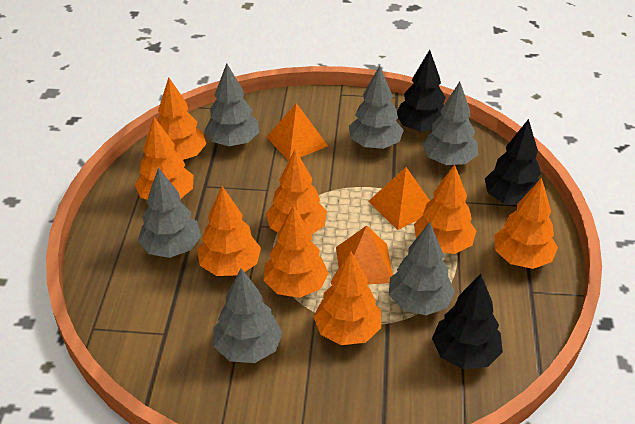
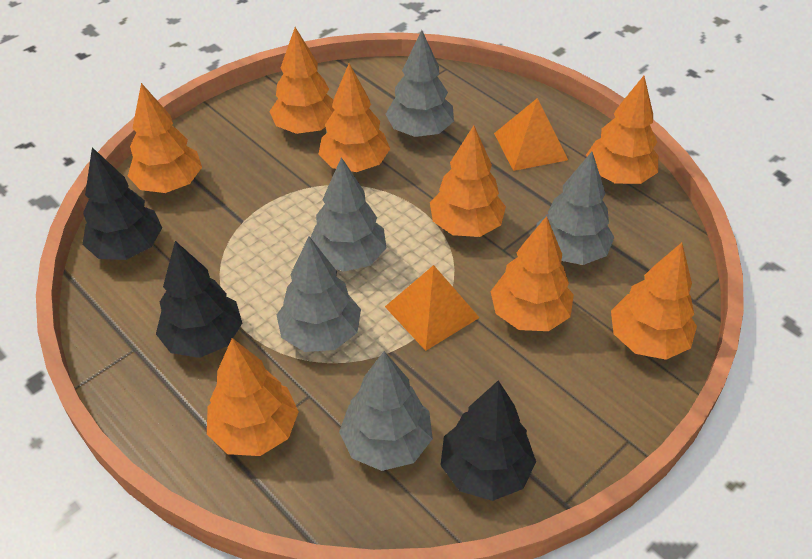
grey tree: 6 -> 5
orange pyramid: 3 -> 2

